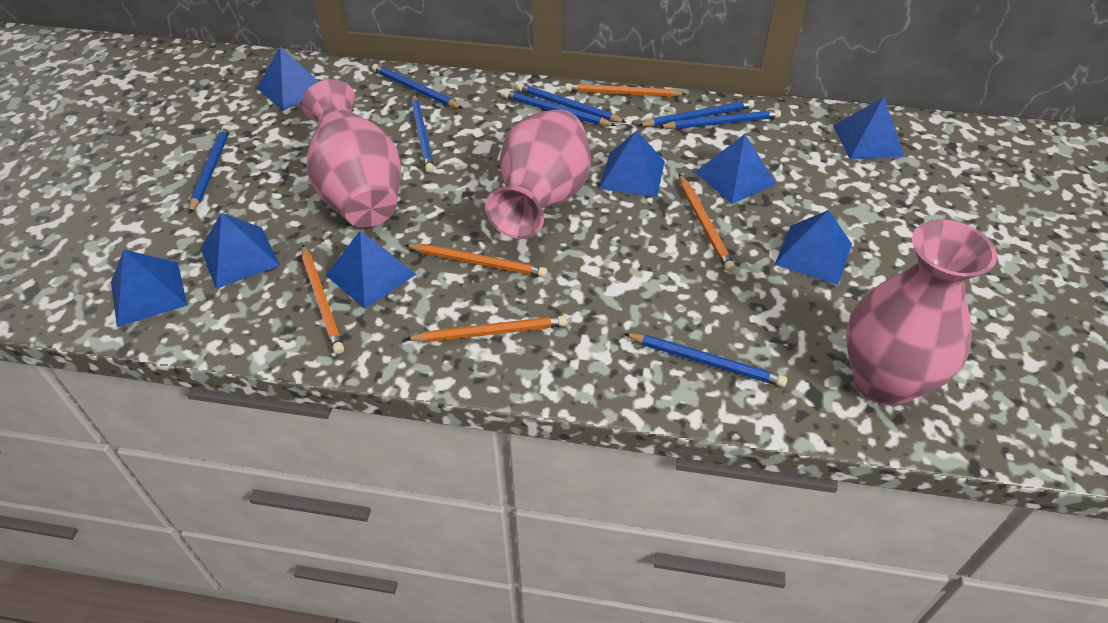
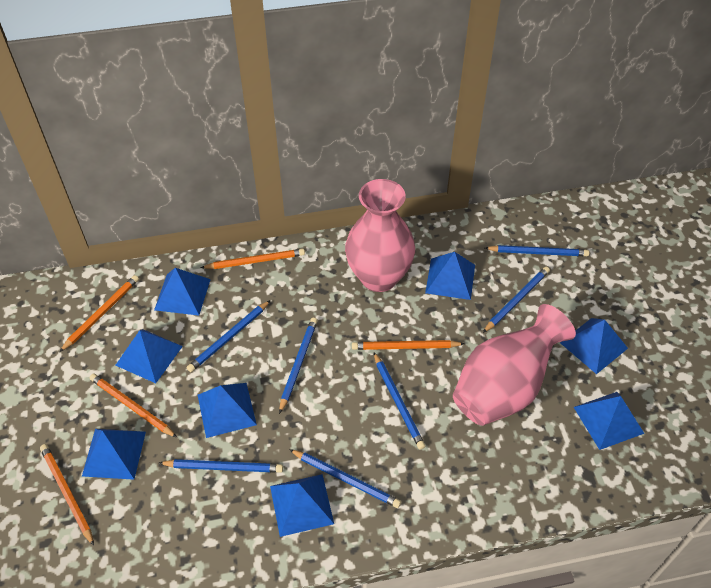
blue pencil: 8 -> 7
pink vase: 3 -> 2

